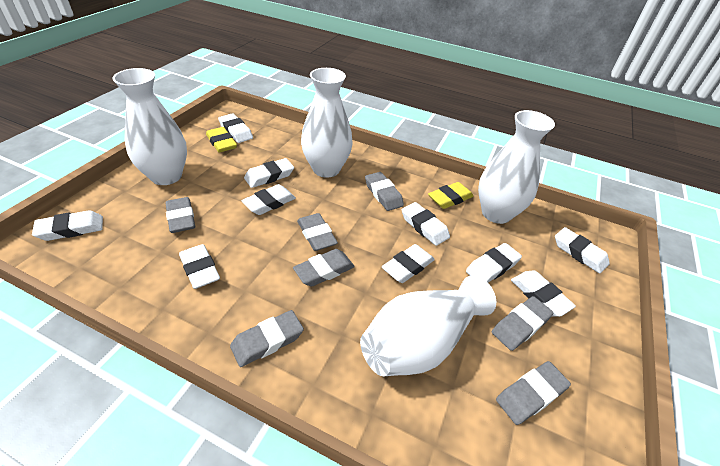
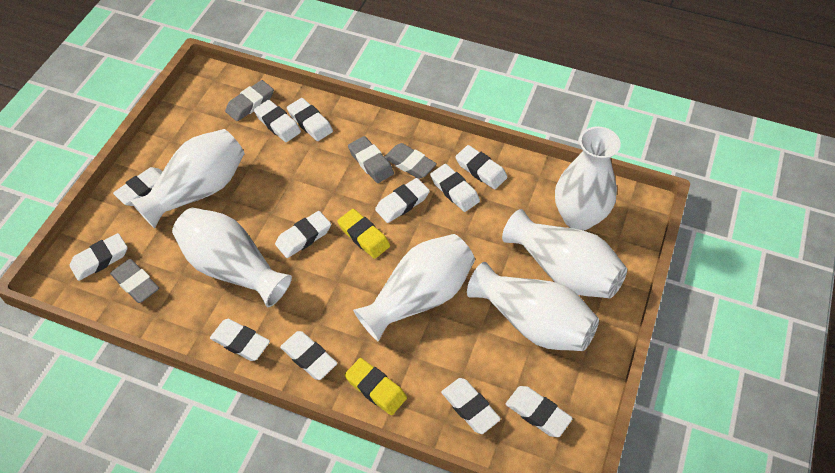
grey eraser: 7 -> 4
white eraser: 10 -> 12
white vase: 4 -> 6

